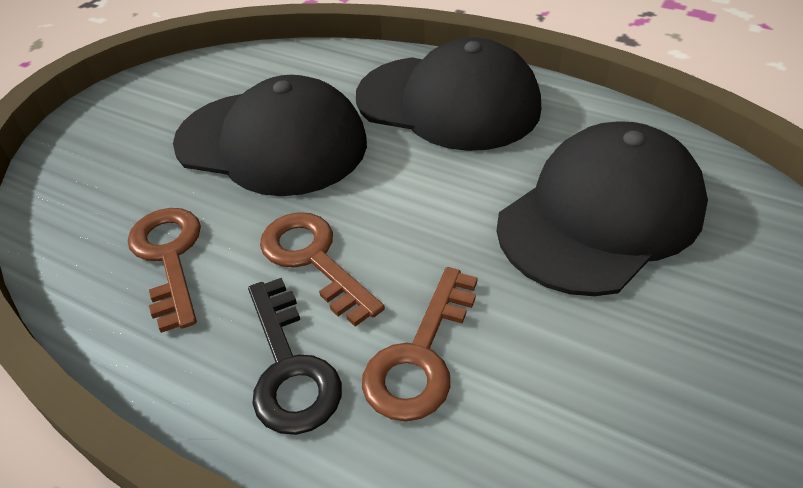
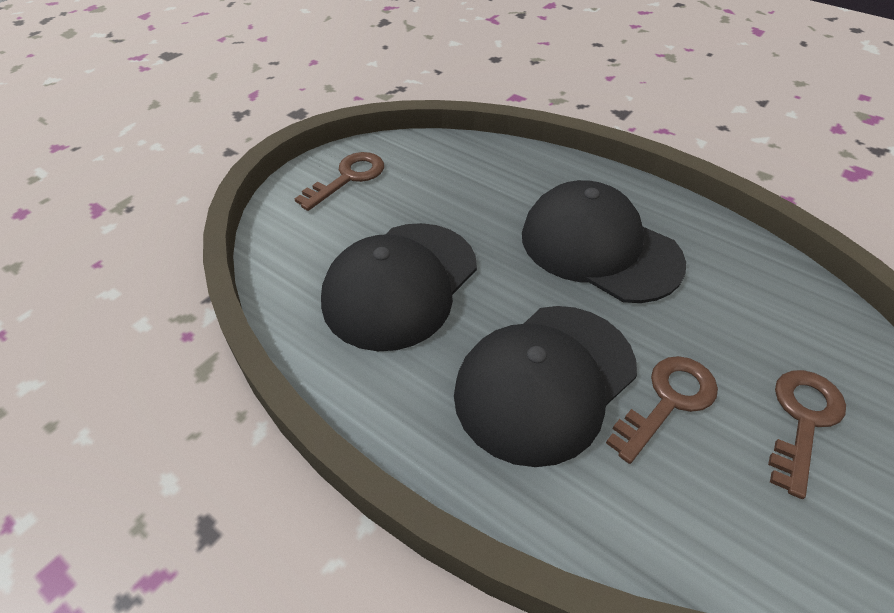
black key: 1 -> 0

